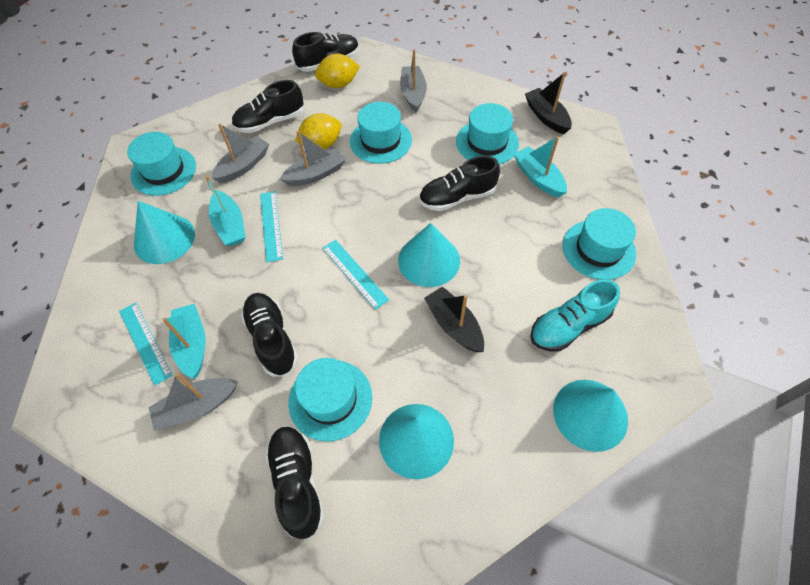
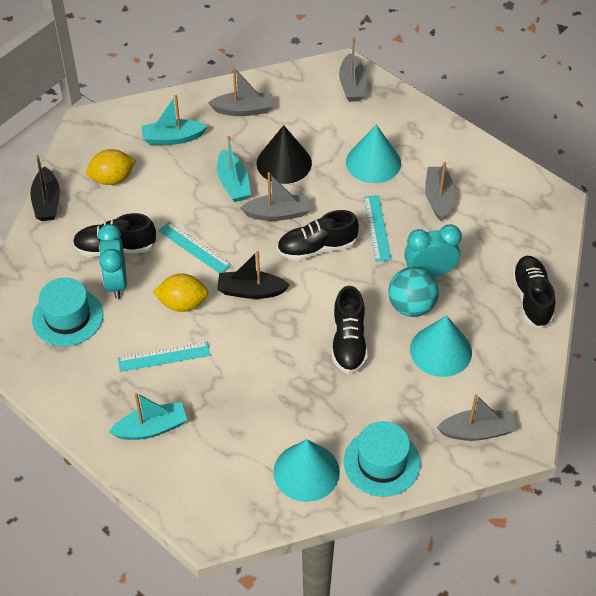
black cone: 0 -> 1
black shoe: 5 -> 4
grey boat: 4 -> 5
turquoise ball: 0 -> 1
turquoise clock: 0 -> 2
turquoise cone: 4 -> 3
turquoise hat: 5 -> 2
turquoise shoe: 1 -> 0

